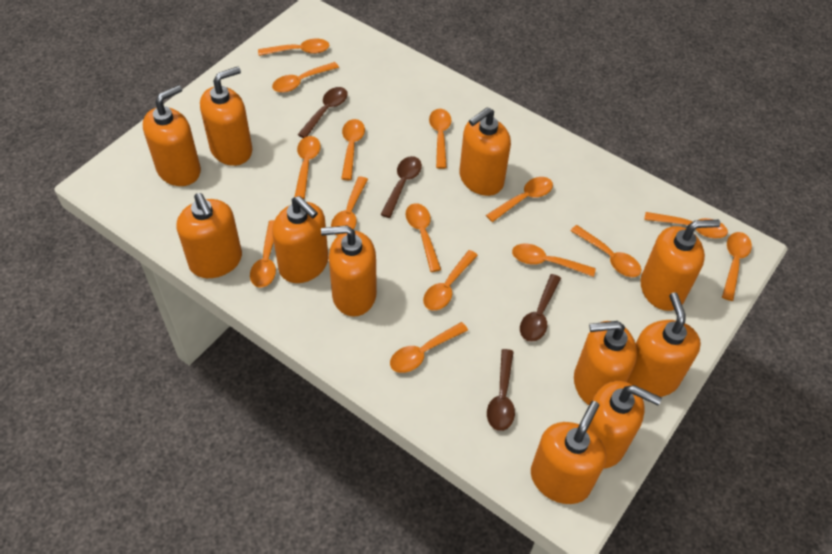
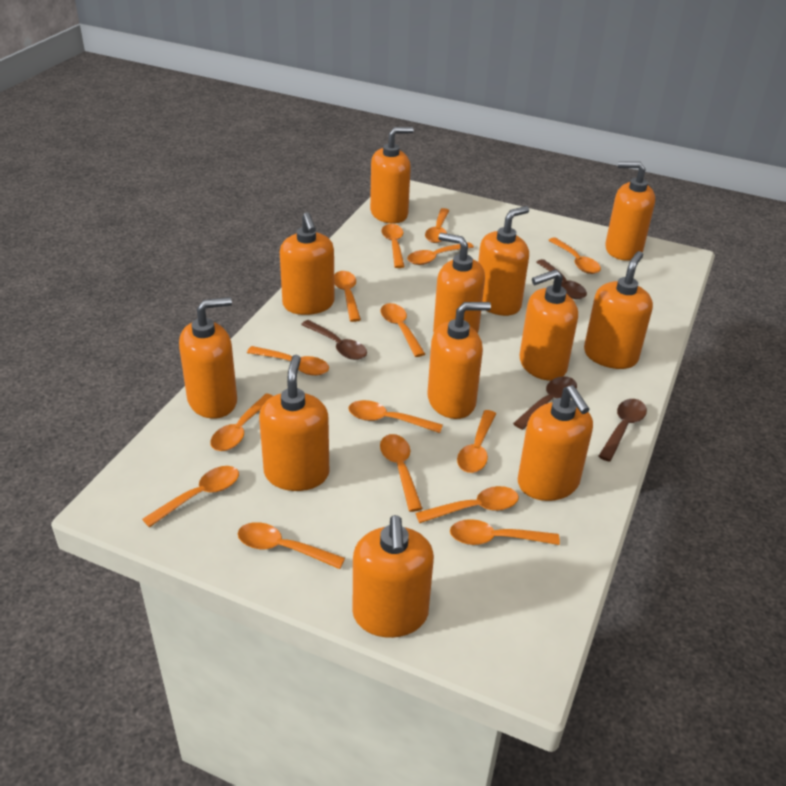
orange soap dispenser: 11 -> 12

